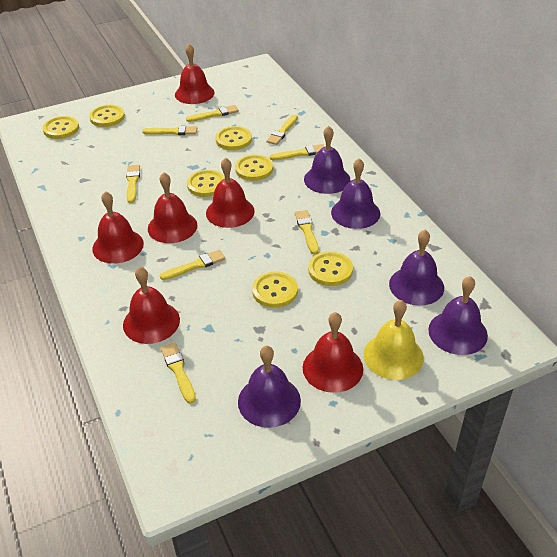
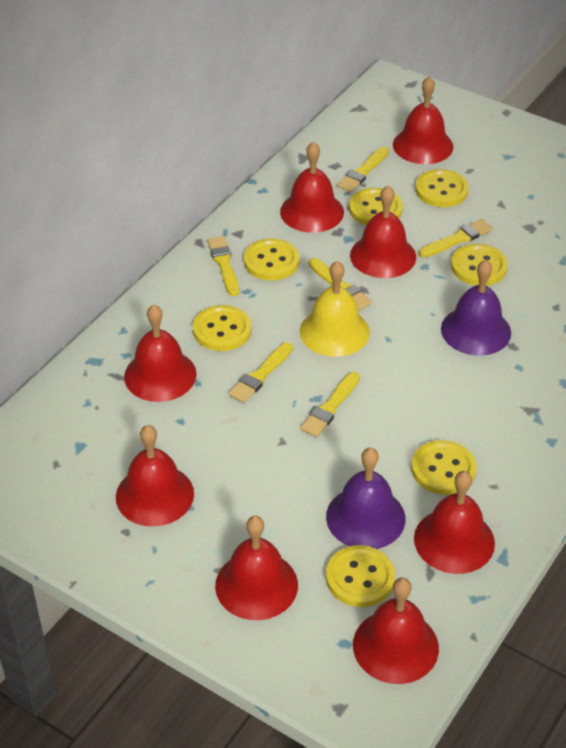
purple bell: 5 -> 2
red bell: 6 -> 8
yellow brush: 8 -> 6

